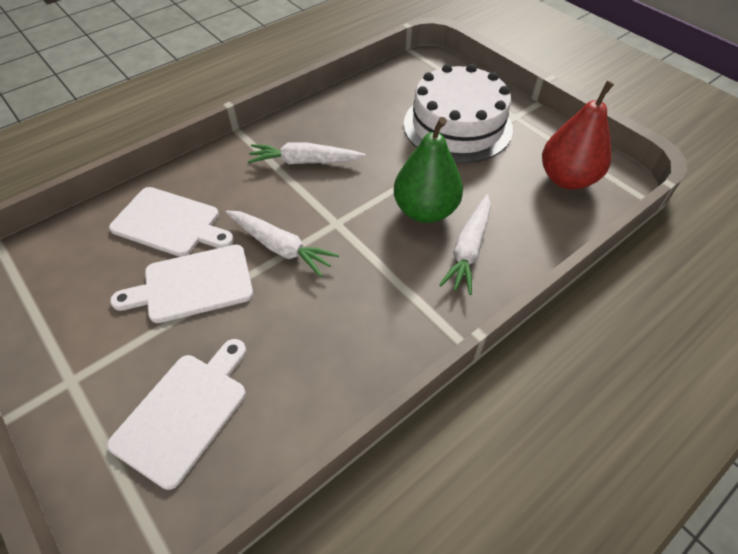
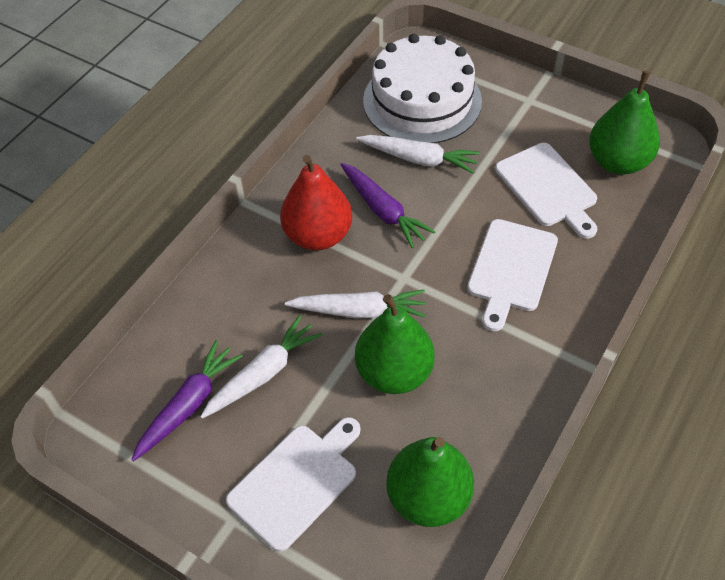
green pear: 1 -> 3
purple carrot: 0 -> 2

